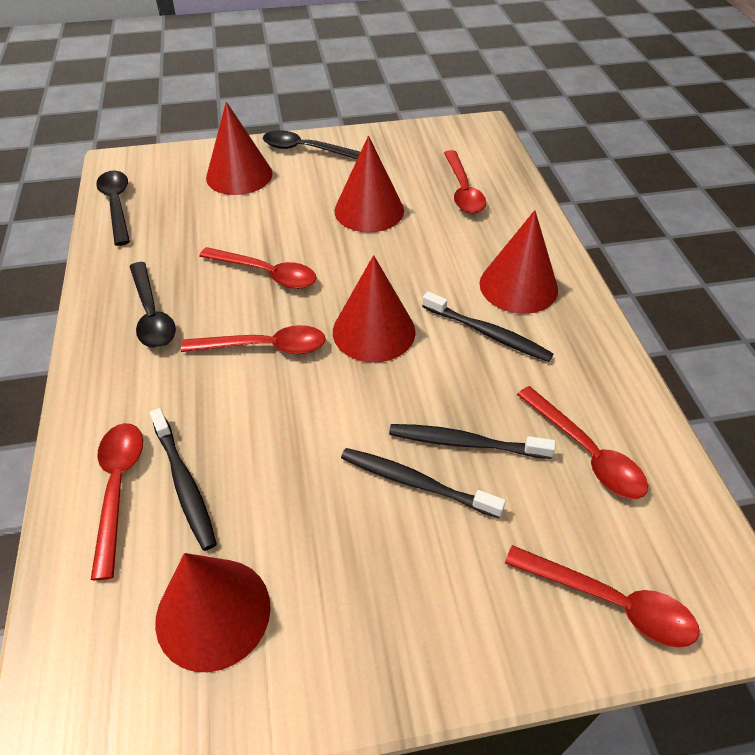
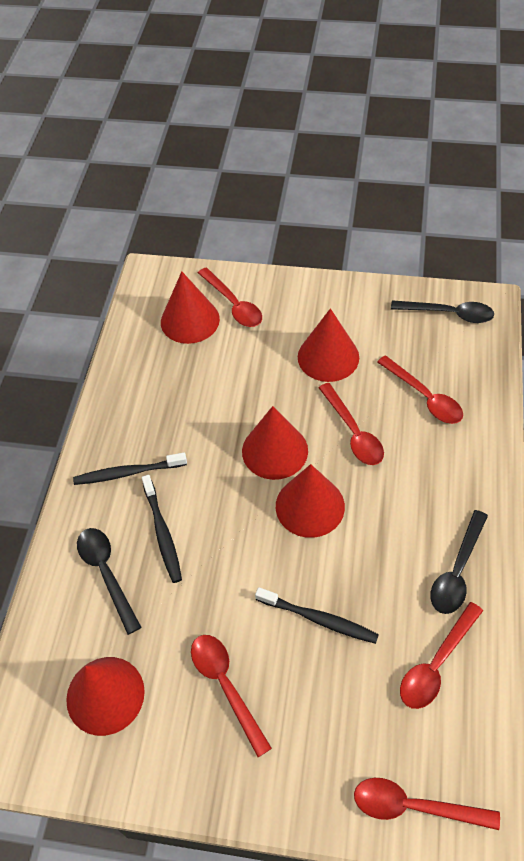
black toothbrush: 4 -> 3

